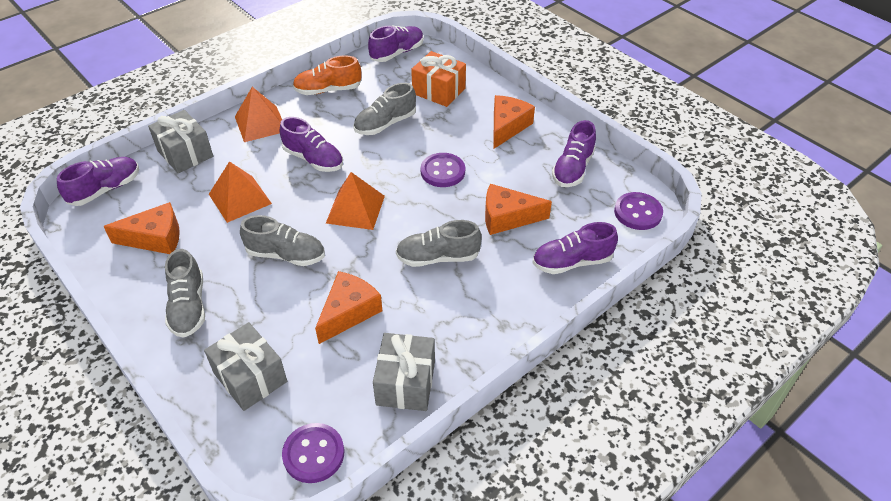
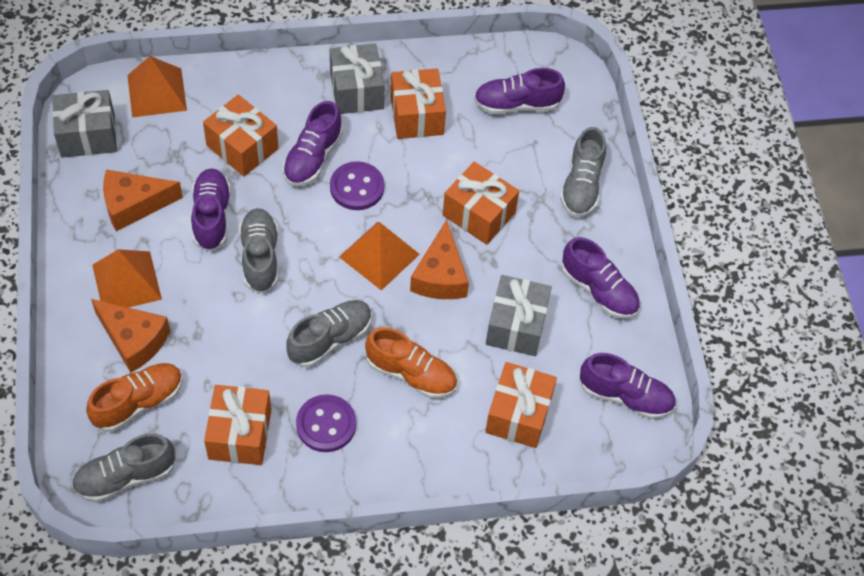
orange cheese: 4 -> 3
orange gift: 1 -> 5
orange shoe: 1 -> 2
purple button: 3 -> 2

